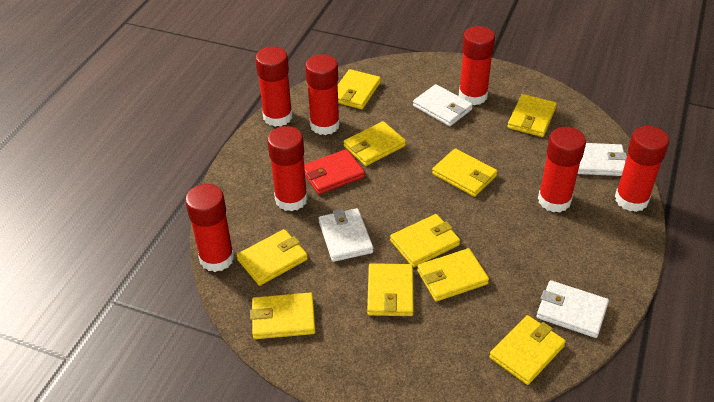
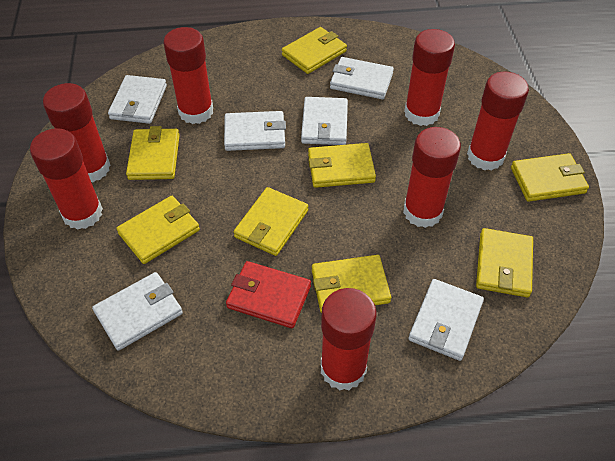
white wallet: 4 -> 6
yellow wallet: 10 -> 8

